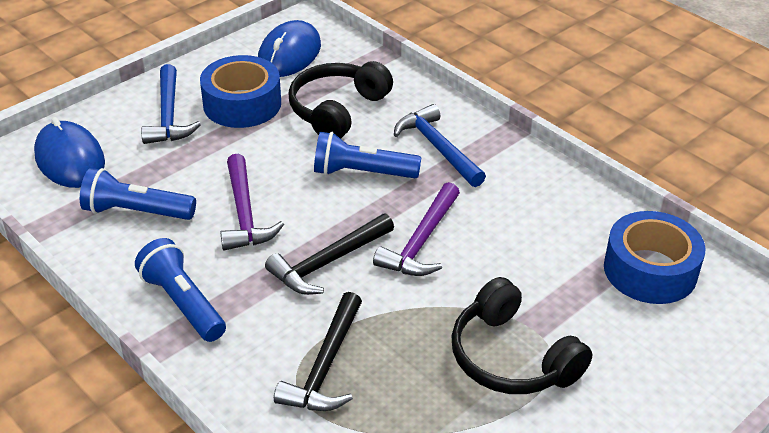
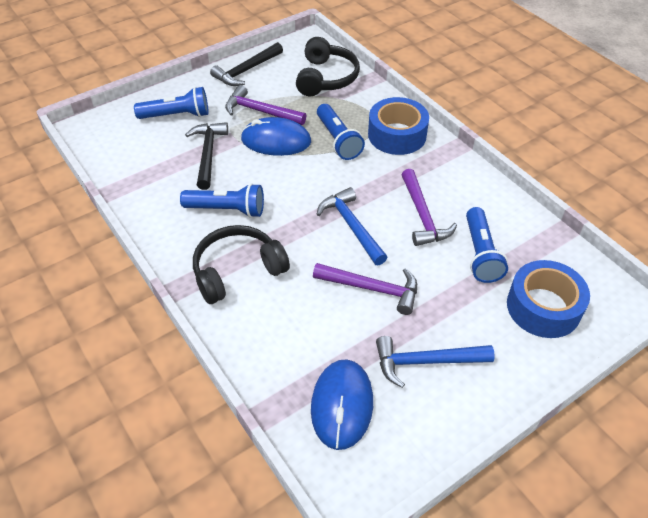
blue flashlight: 3 -> 4
purple hammer: 2 -> 3

